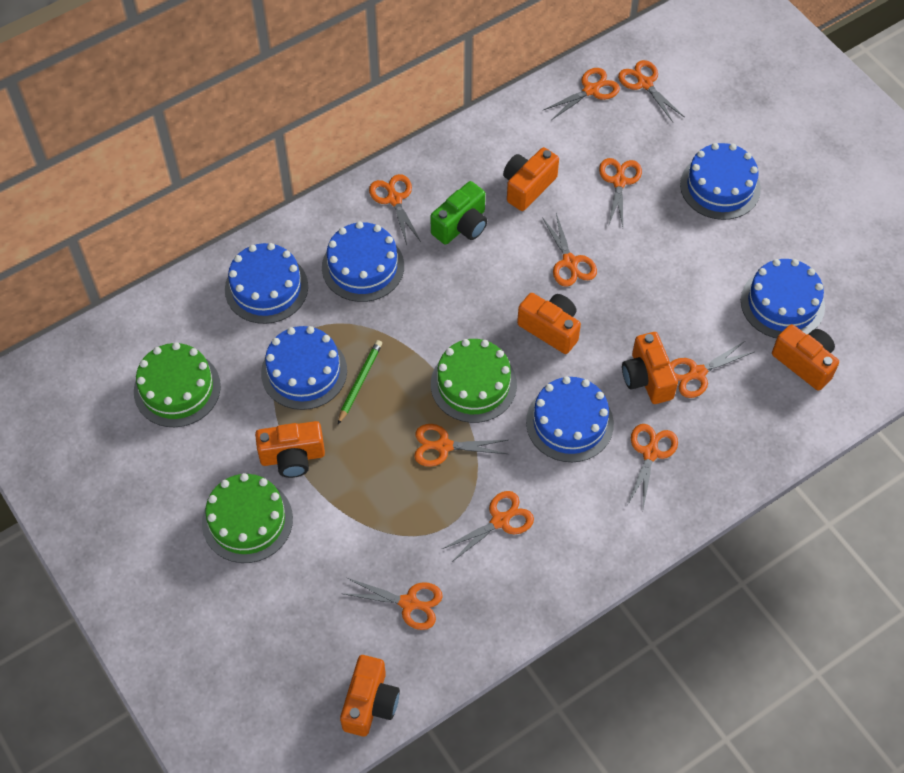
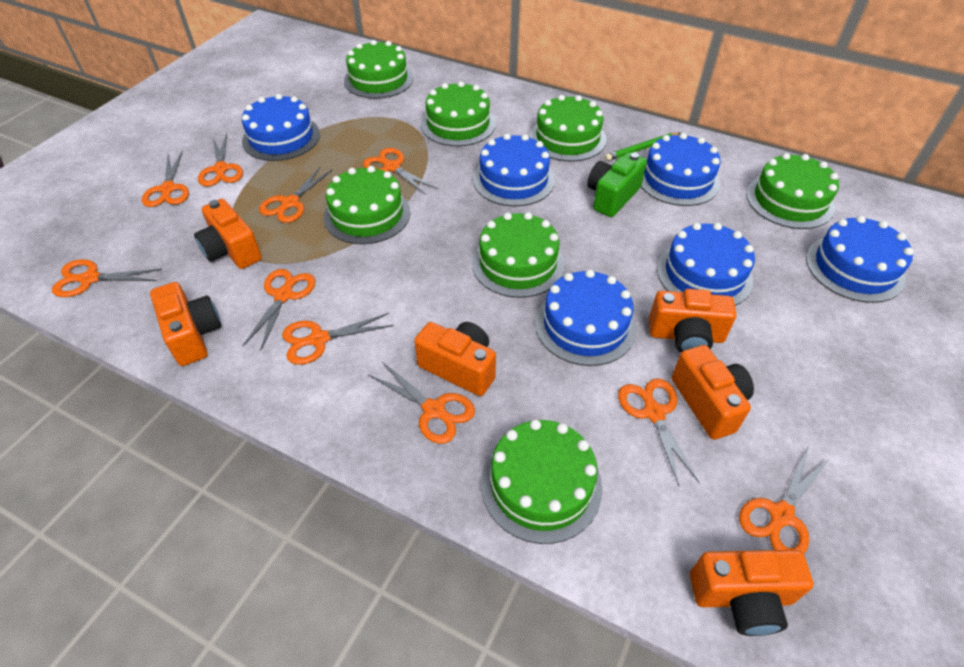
green cake: 3 -> 7

